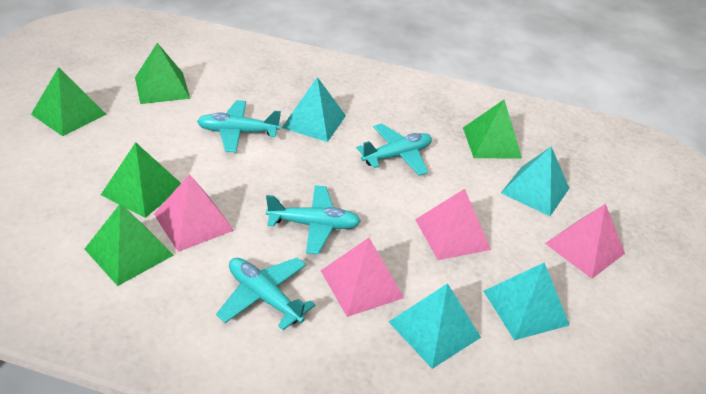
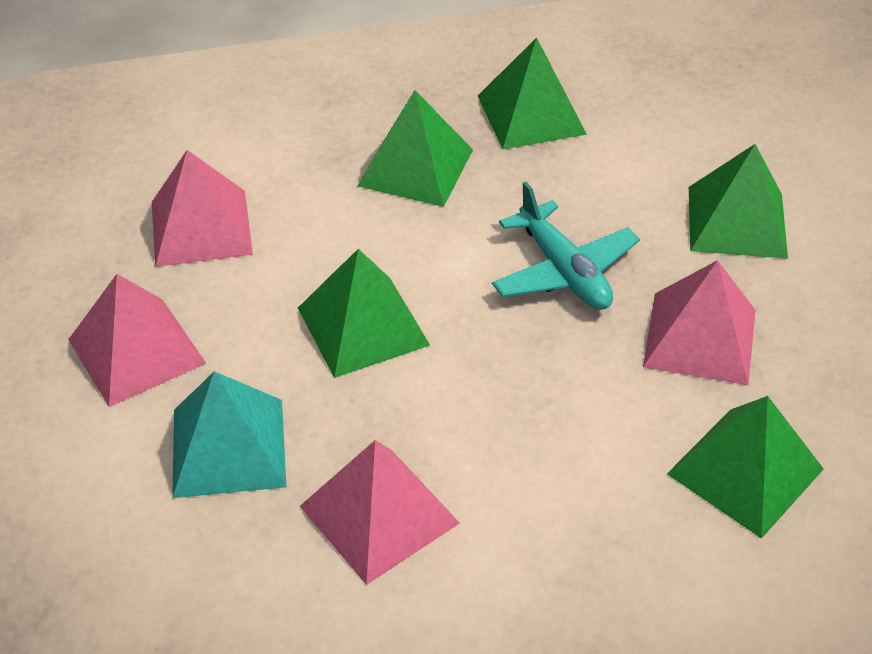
turquoise plane: 4 -> 1
turquoise pyramid: 4 -> 1

